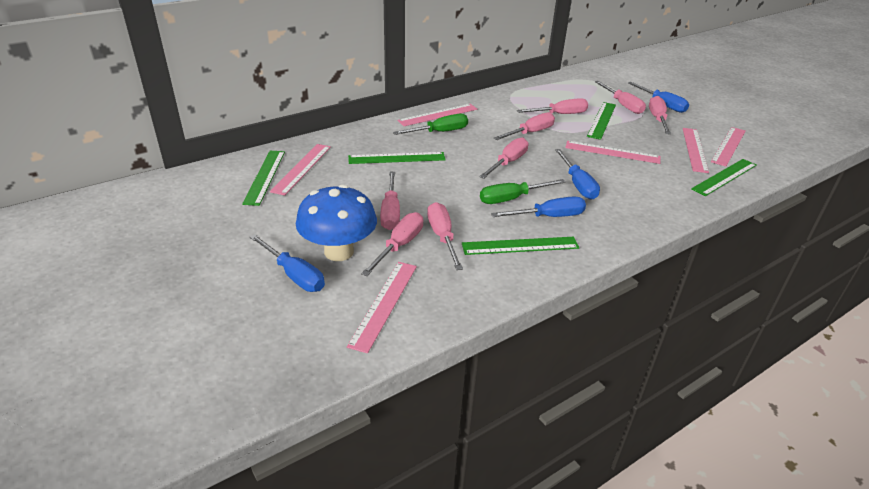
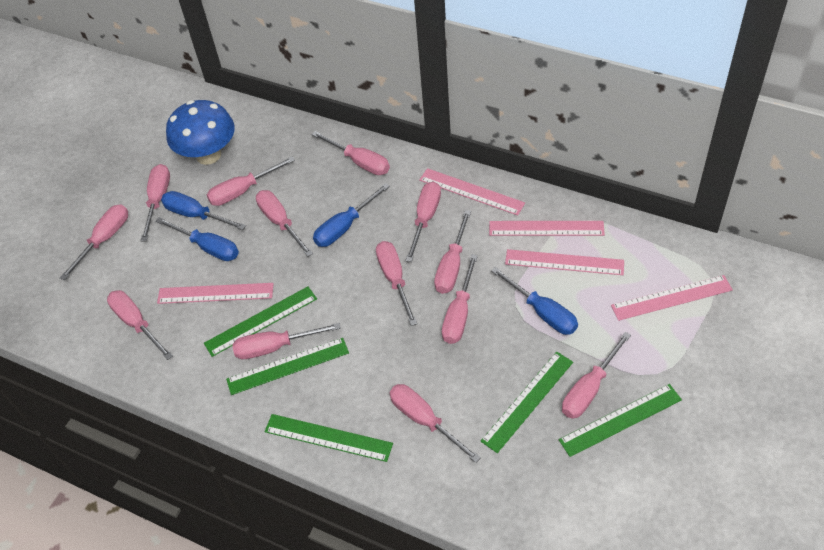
green screwdriver: 2 -> 0
pink ruler: 6 -> 5
pink screwdriver: 8 -> 13

